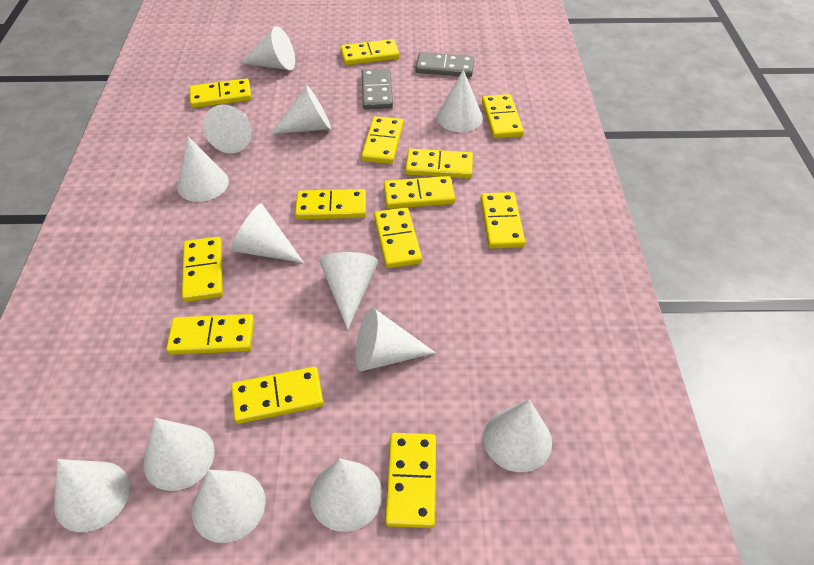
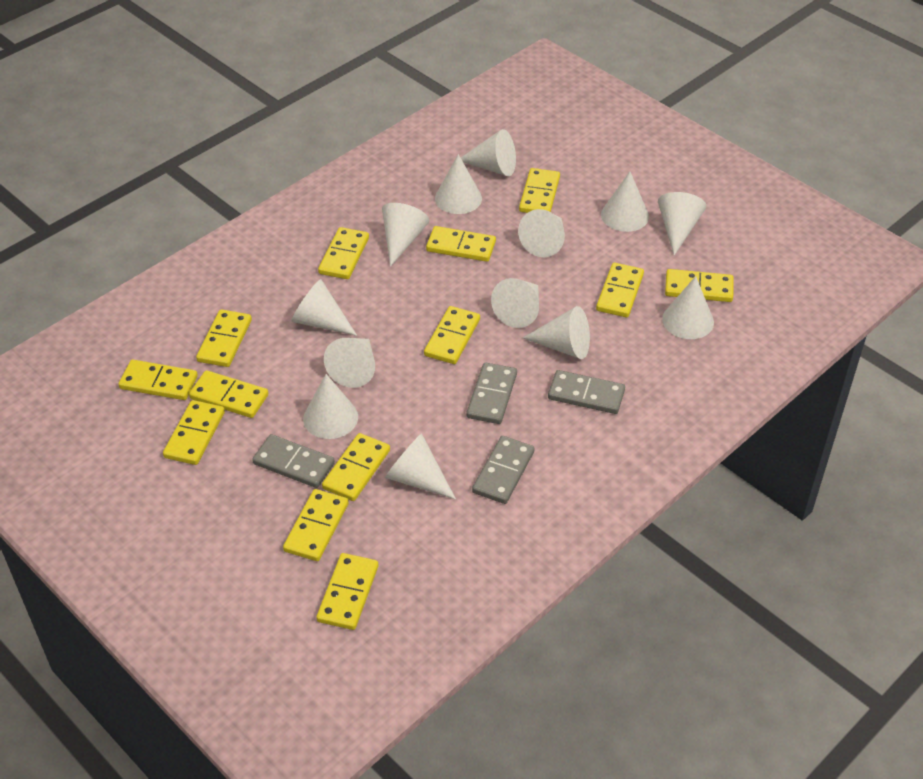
grey domino: 2 -> 4

